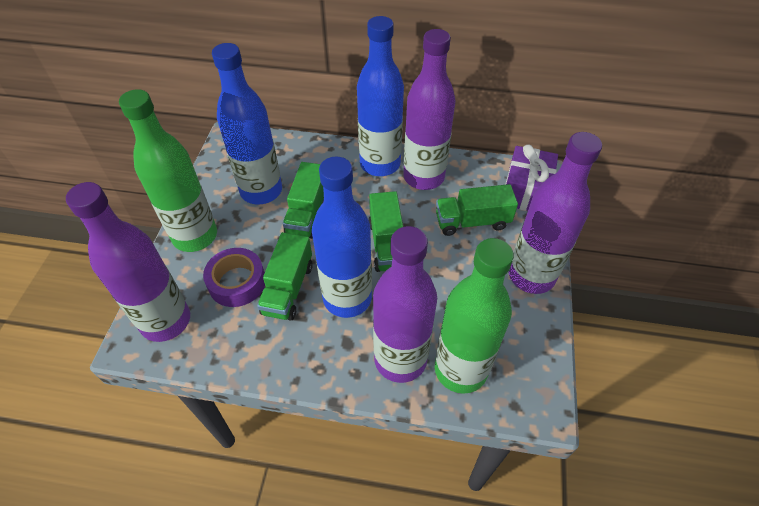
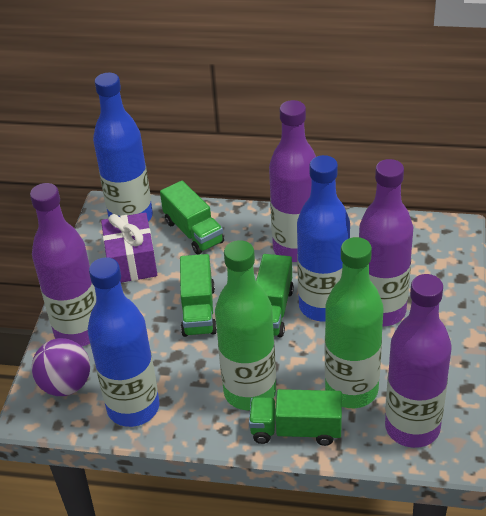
purple ball: 0 -> 1
purple tape: 1 -> 0

